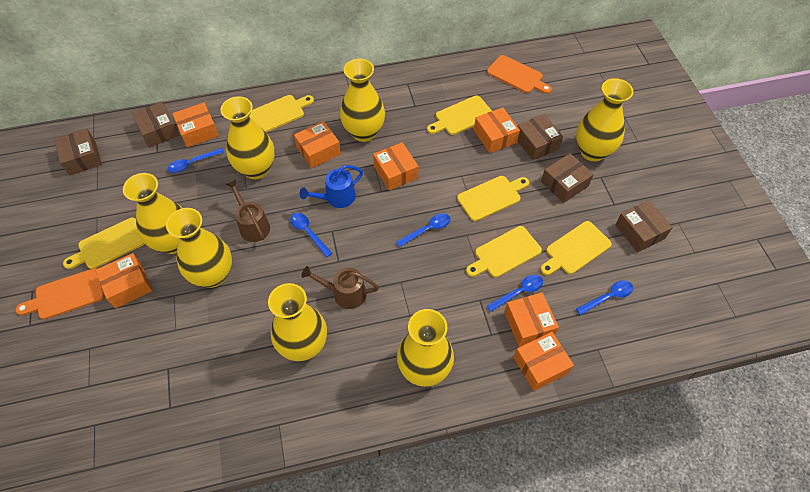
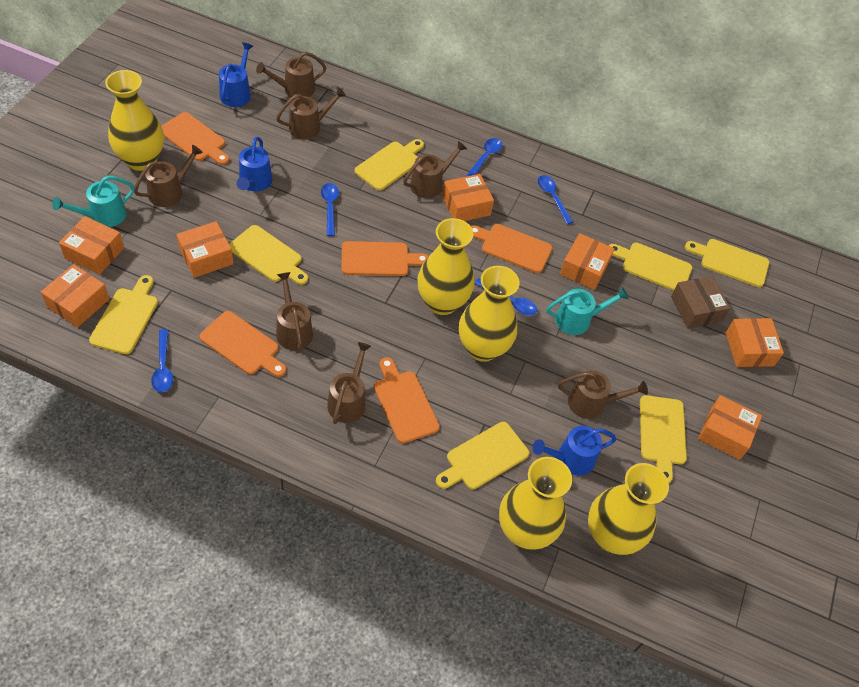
blue watering can: 1 -> 3
brown box: 5 -> 1
brown watering can: 2 -> 7
orange cutting board: 2 -> 5
turquoise watering can: 0 -> 2
yellow cutting board: 6 -> 7
yellow vase: 7 -> 5

